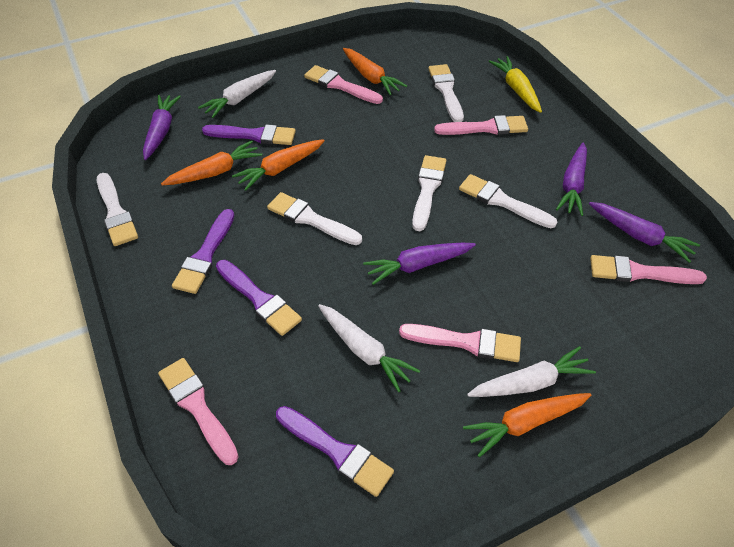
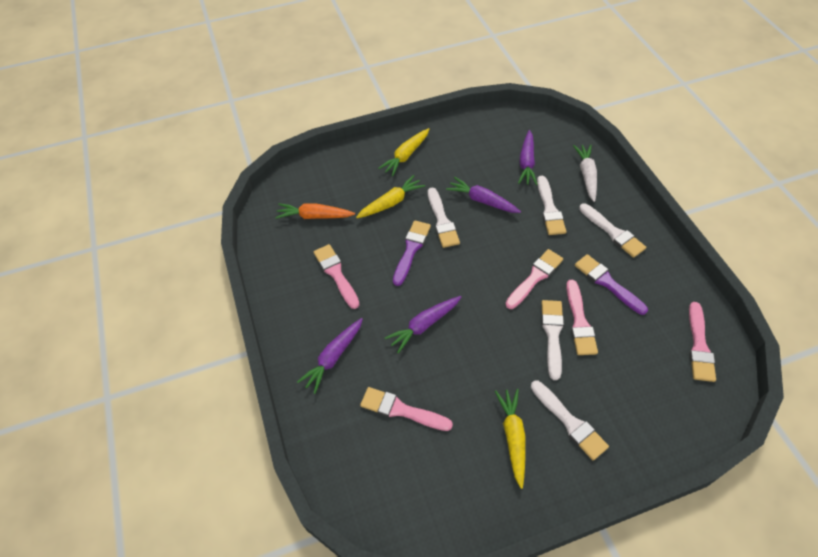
orange carrot: 4 -> 1
purple brush: 4 -> 2
white carrot: 3 -> 1
yellow carrot: 1 -> 3

